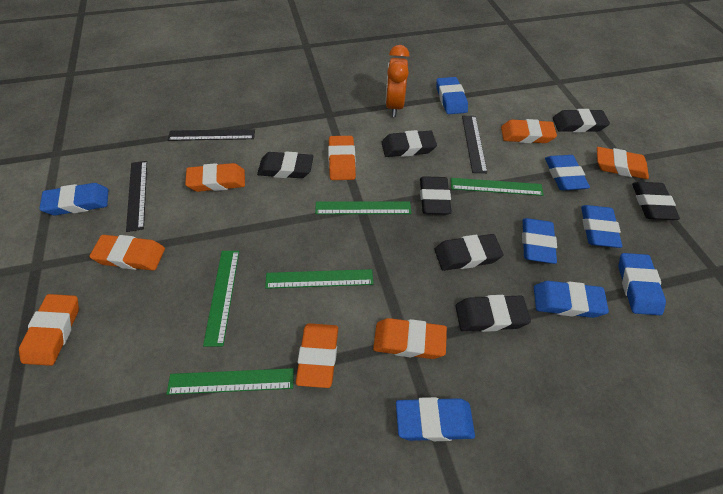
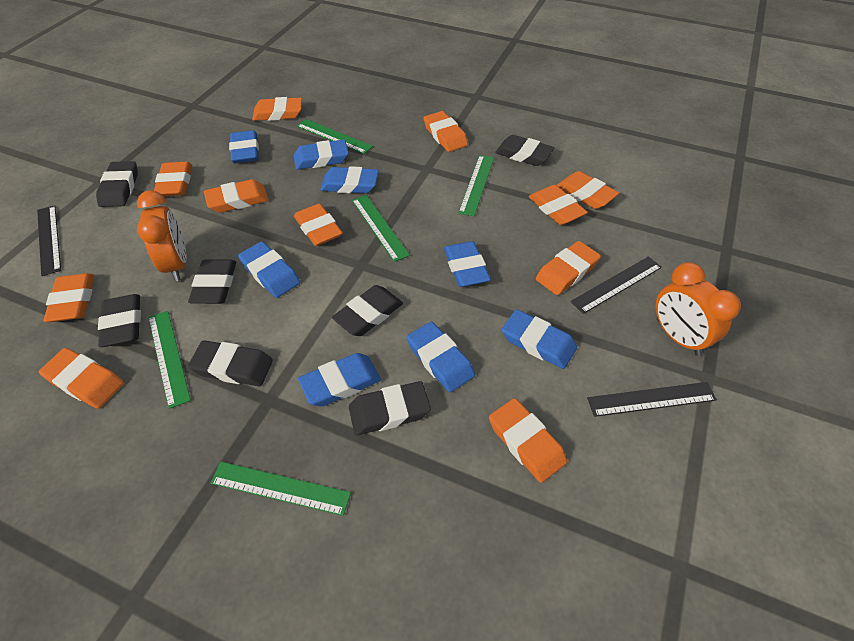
orange clock: 1 -> 2
orange eraser: 8 -> 11

